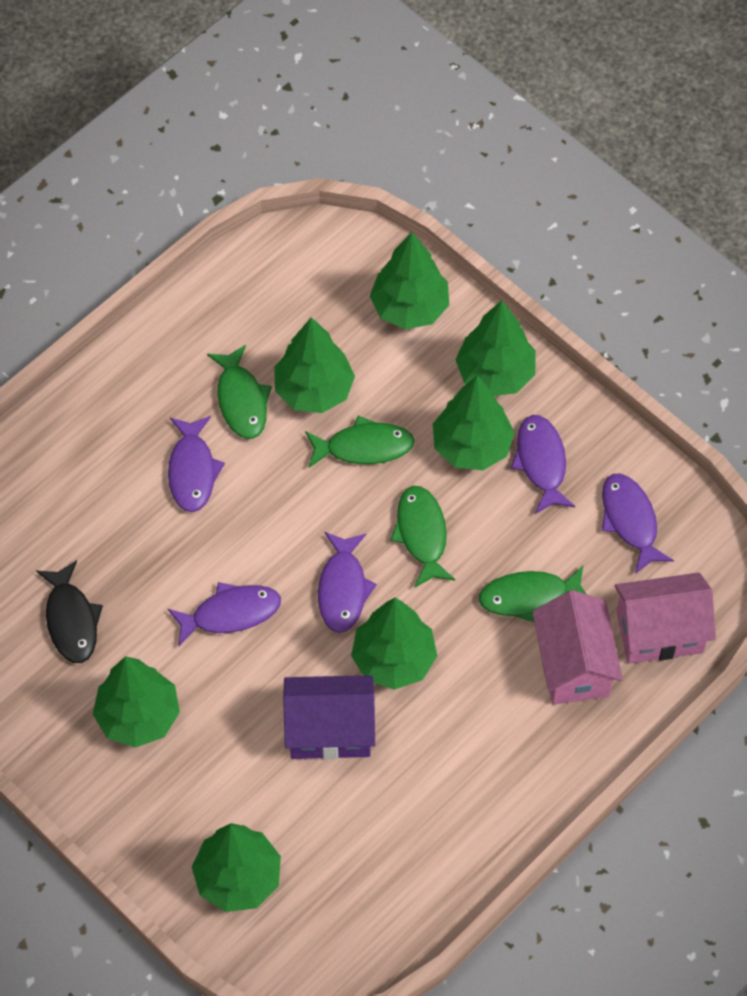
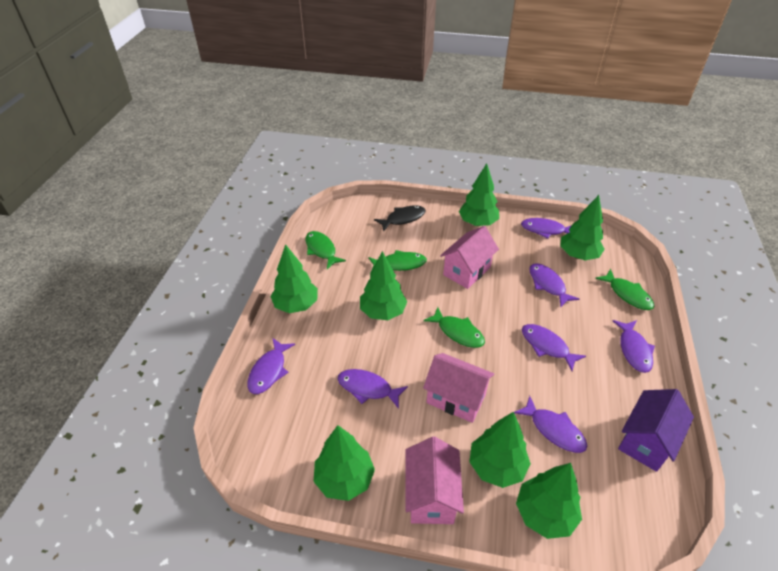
pink house: 2 -> 3
purple fish: 5 -> 7

